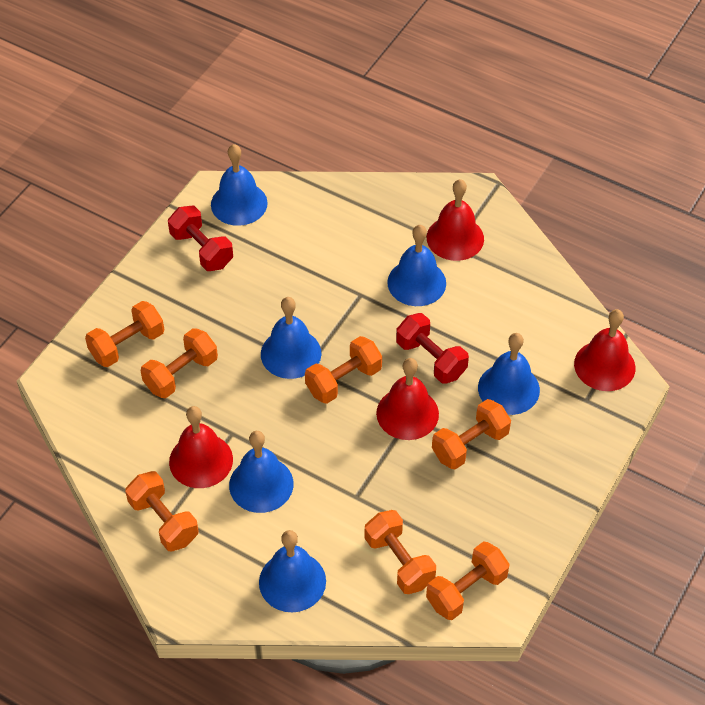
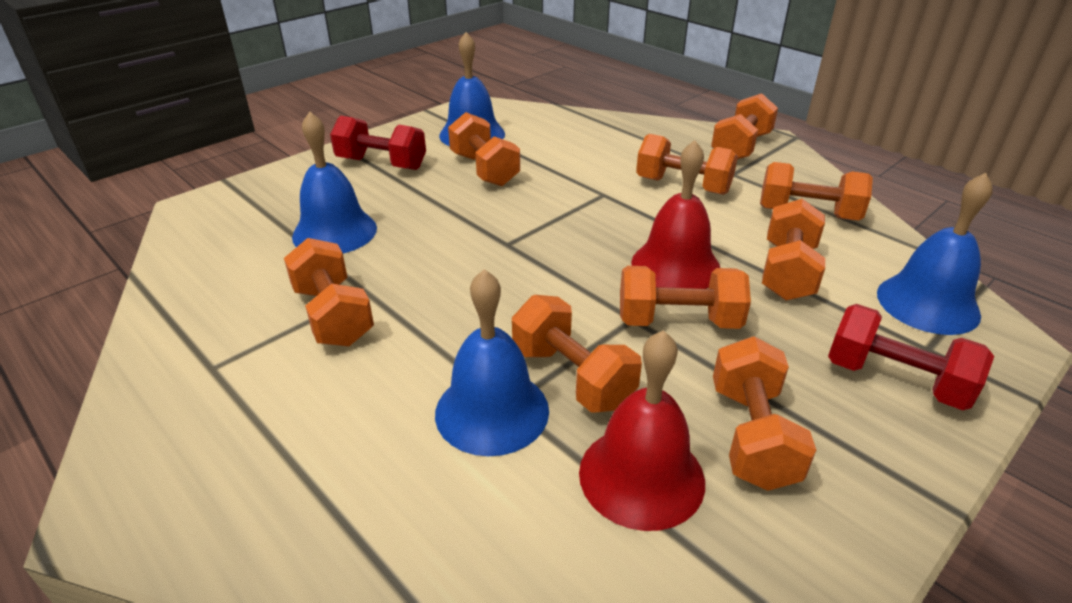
blue bell: 6 -> 4
orange dumbbell: 7 -> 9
red bell: 4 -> 2

